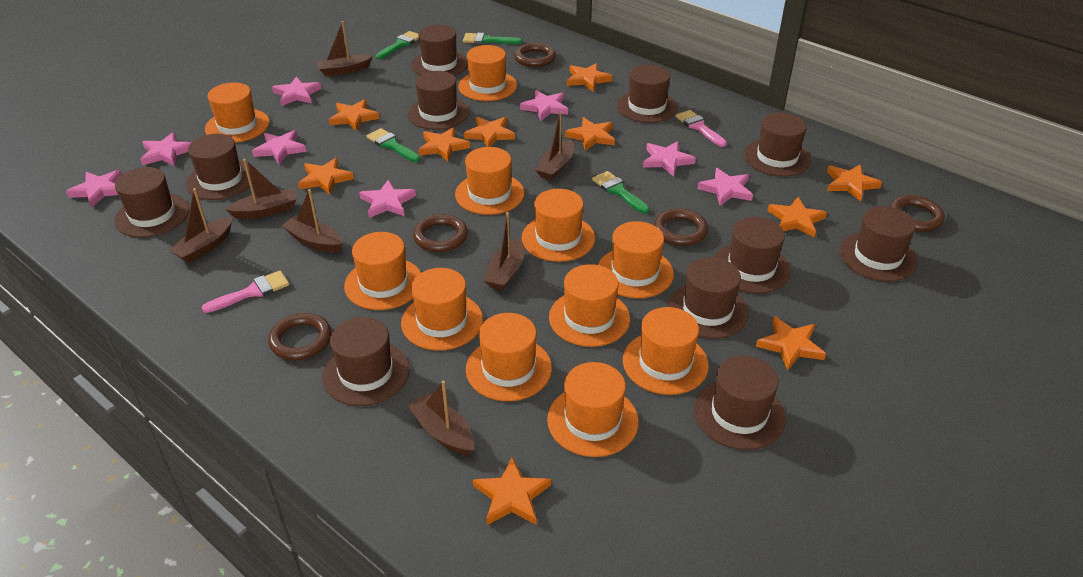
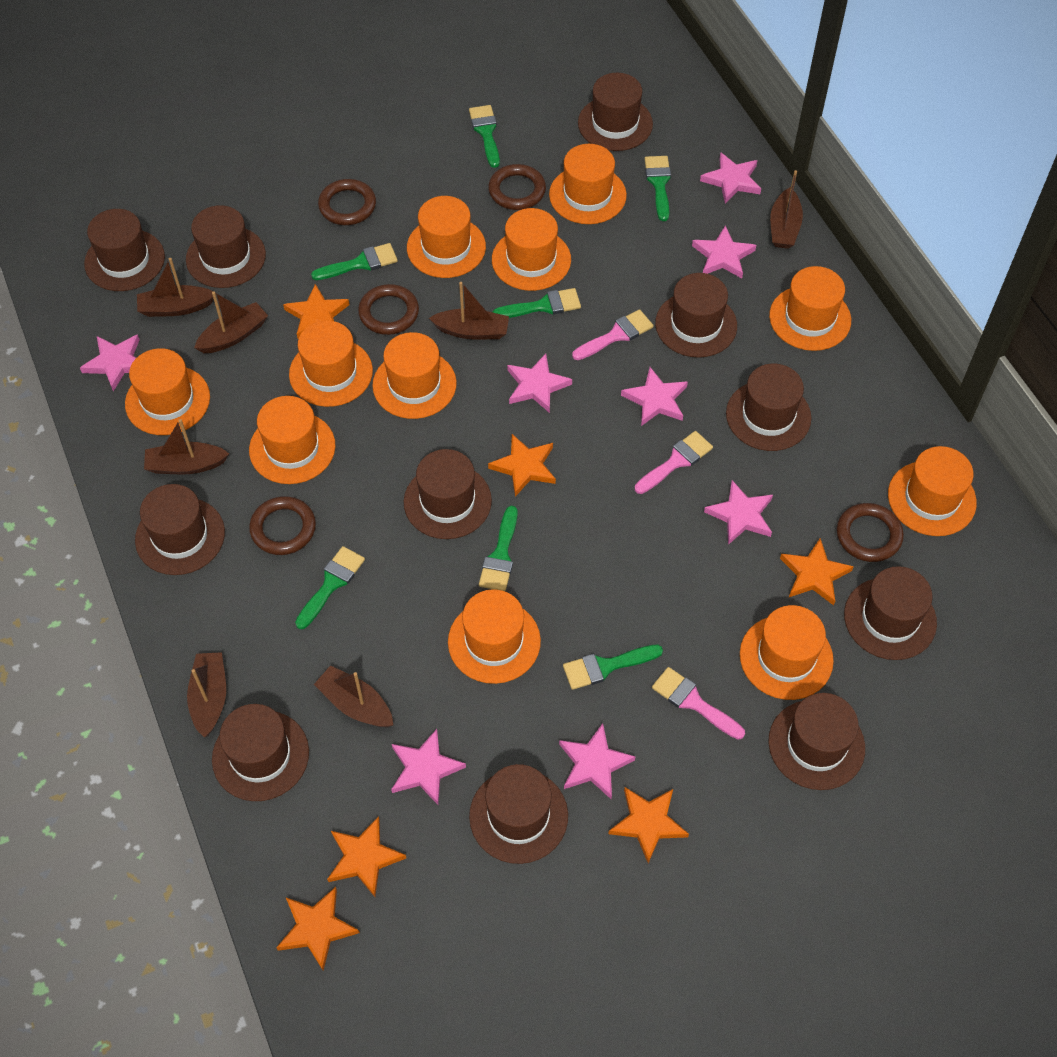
green brush: 4 -> 7
orange star: 10 -> 6
pink brush: 2 -> 3

